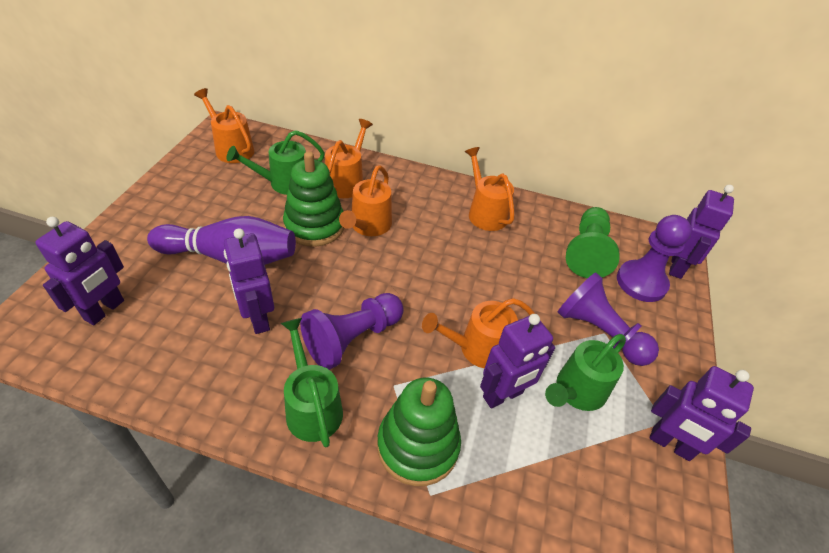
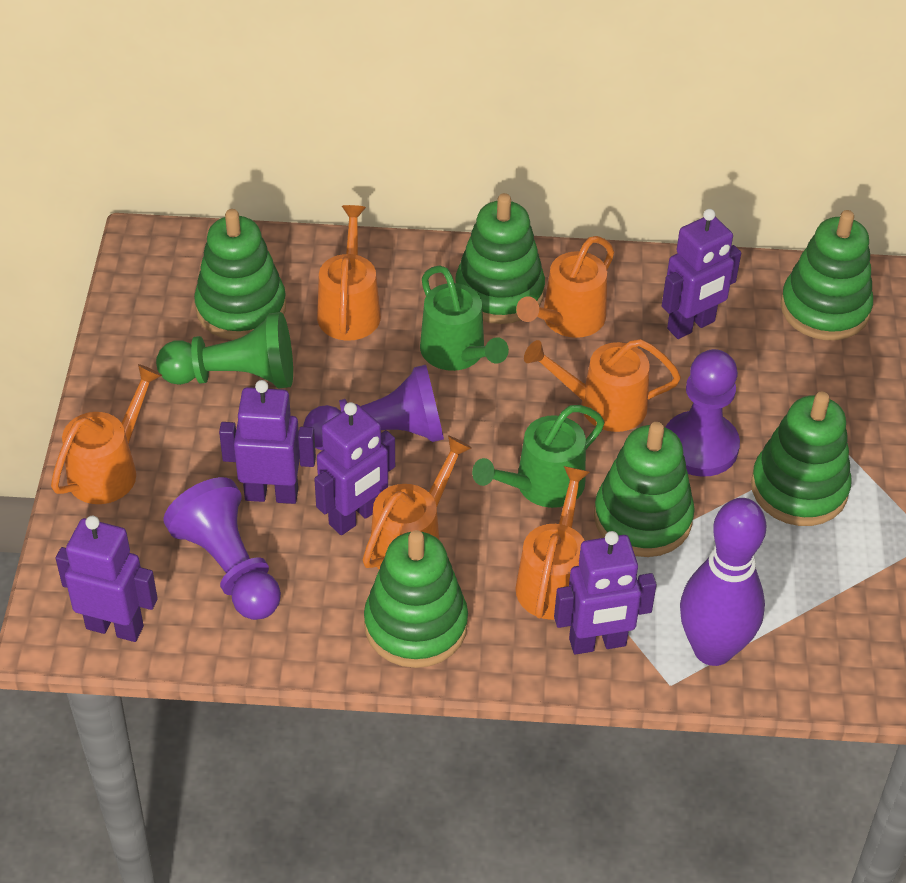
green stacking toy: 2 -> 6
green watering can: 3 -> 2
orange watering can: 5 -> 6

